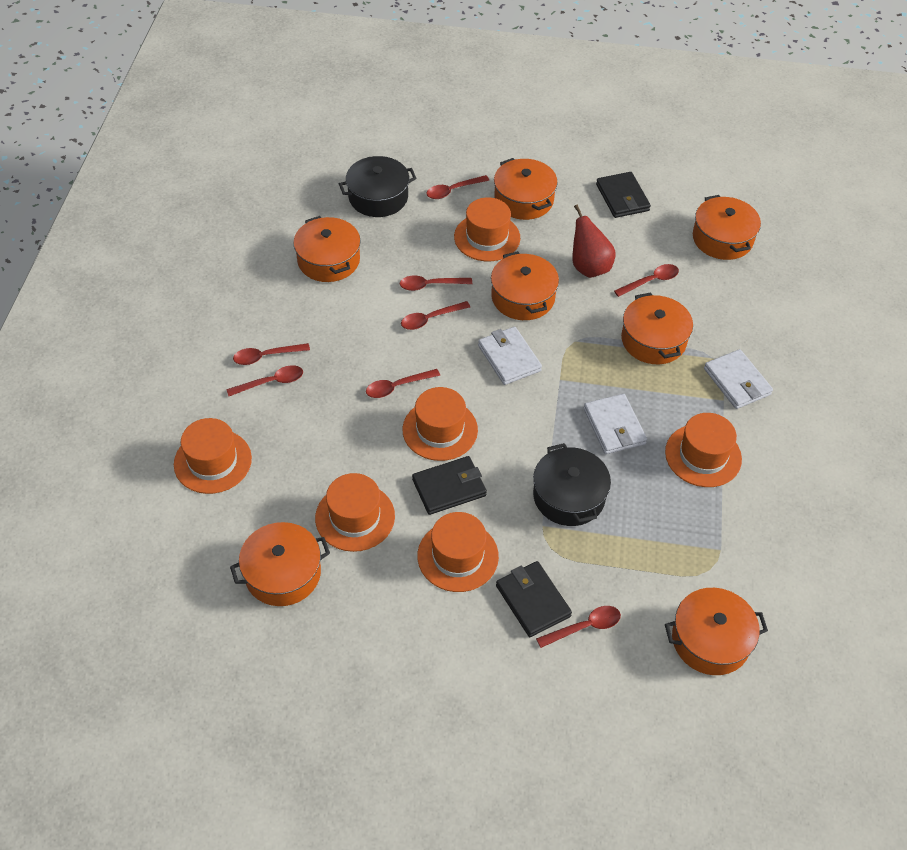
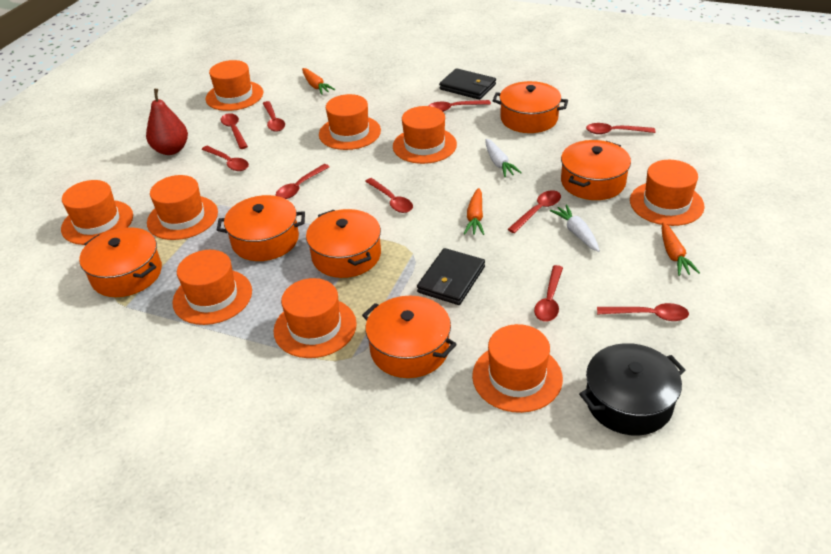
black pot: 2 -> 1
black wallet: 3 -> 2
orange carrot: 0 -> 3
orange hat: 6 -> 9
orange pot: 7 -> 6
red spoon: 8 -> 10
white carrot: 0 -> 2
white wallet: 3 -> 0

